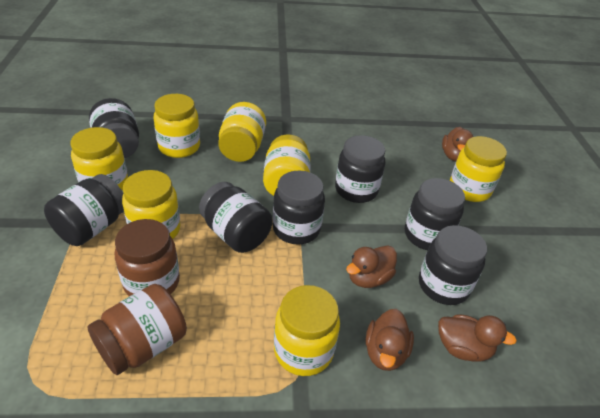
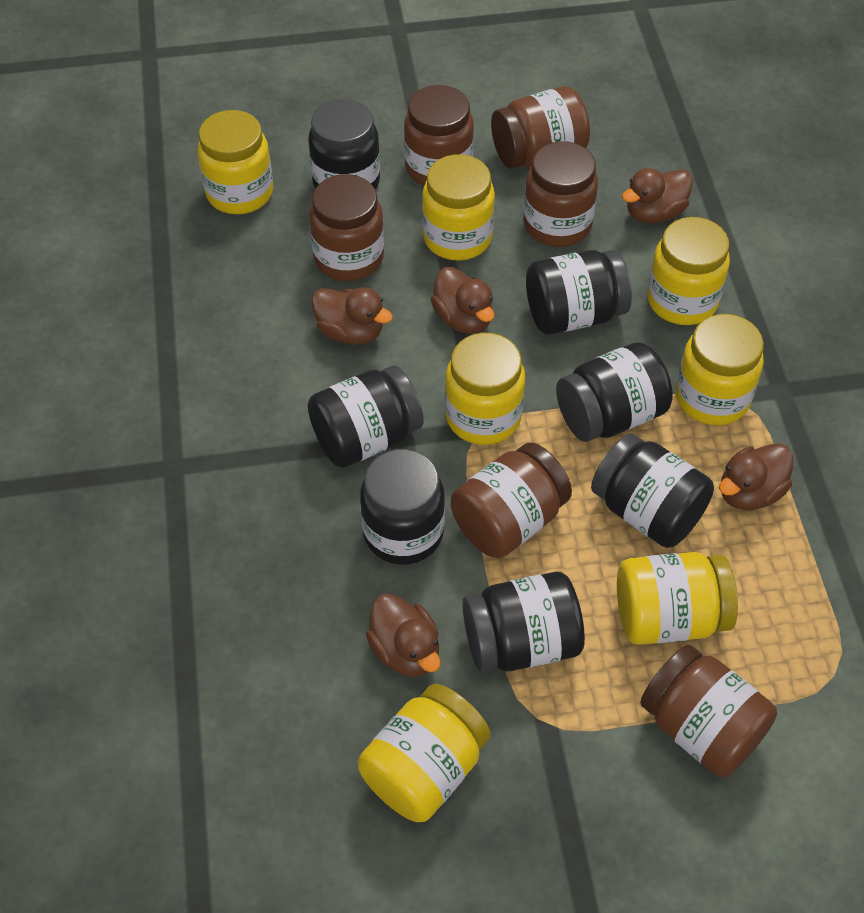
brown duck: 4 -> 5
brown jar: 2 -> 6

